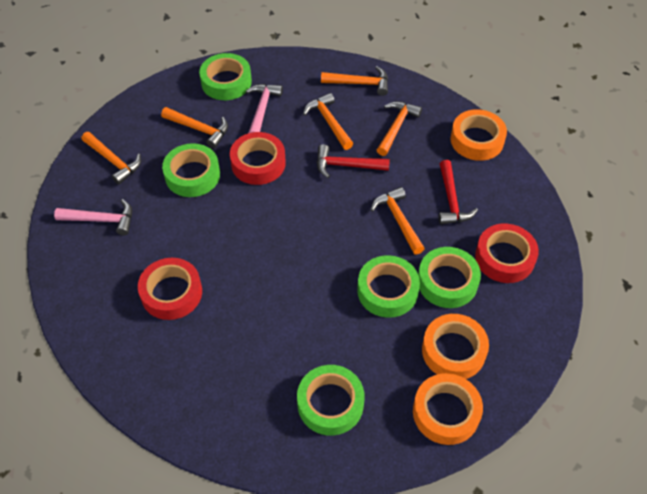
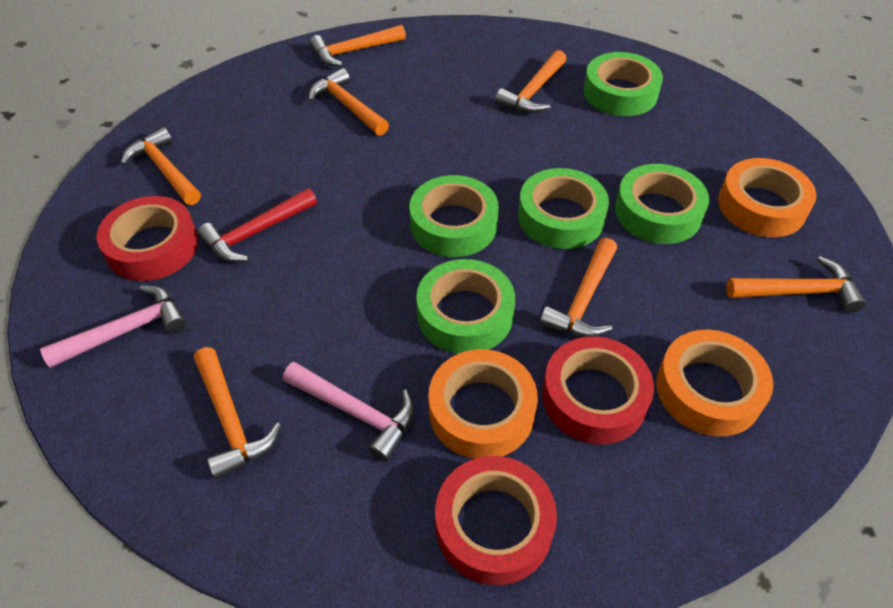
orange hammer: 6 -> 7
red hammer: 2 -> 1

